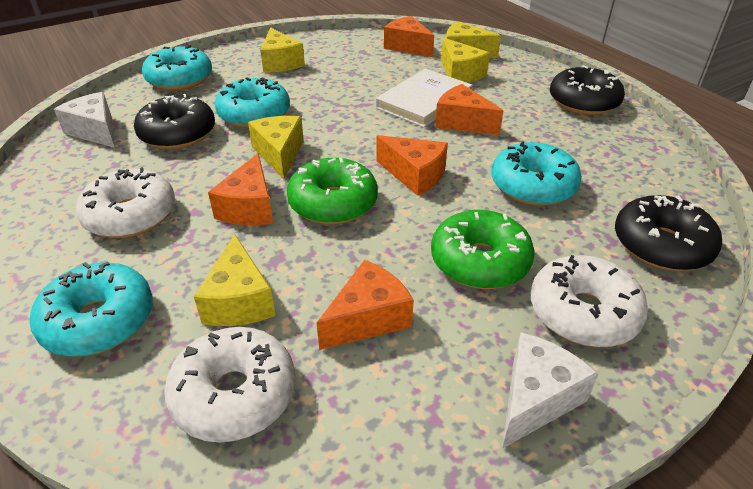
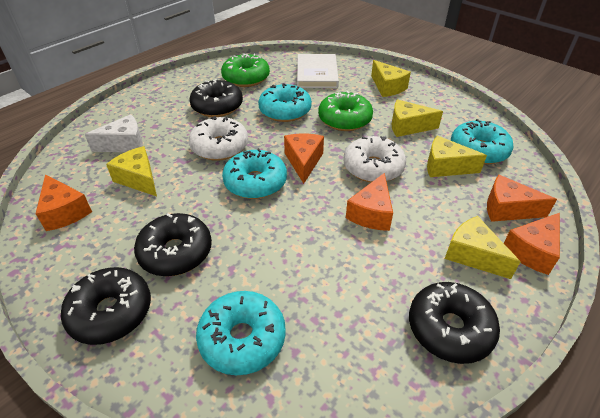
black donut: 3 -> 4
white cheese: 2 -> 1
white donut: 3 -> 2

